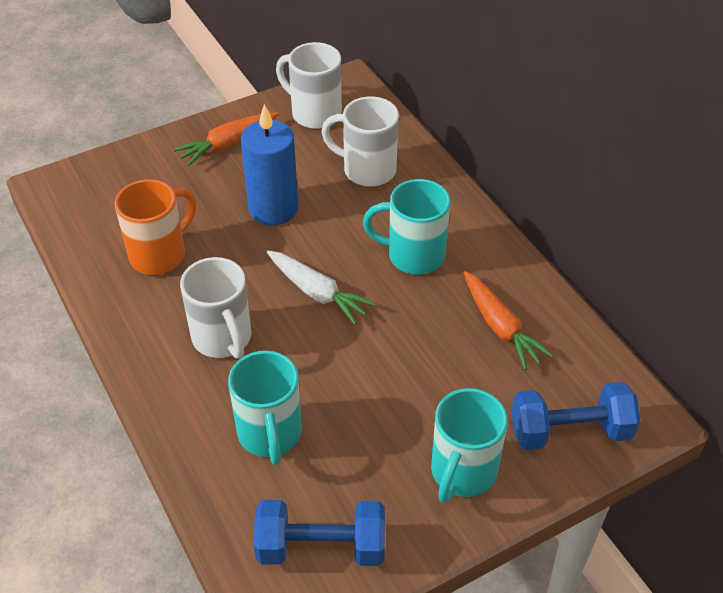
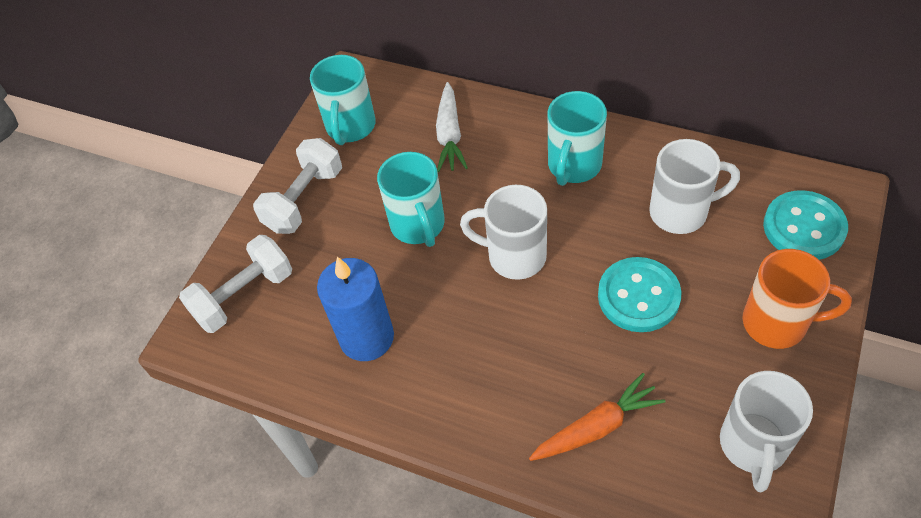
blue dumbbell: 2 -> 0
orange carrot: 2 -> 1
turquoise button: 0 -> 2
white dumbbell: 0 -> 2

